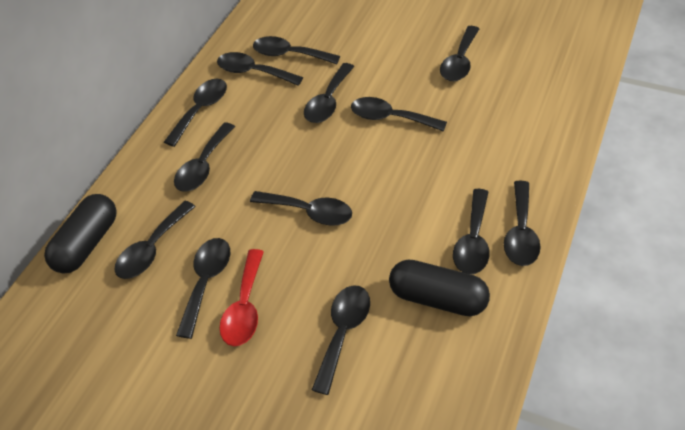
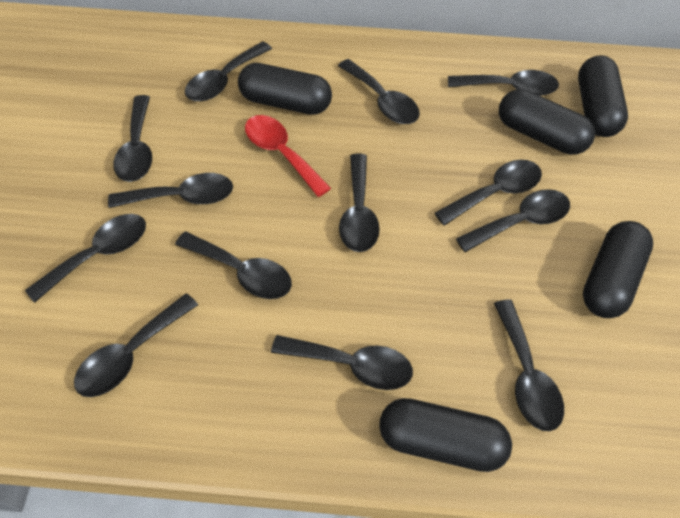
black capsule: 2 -> 5

